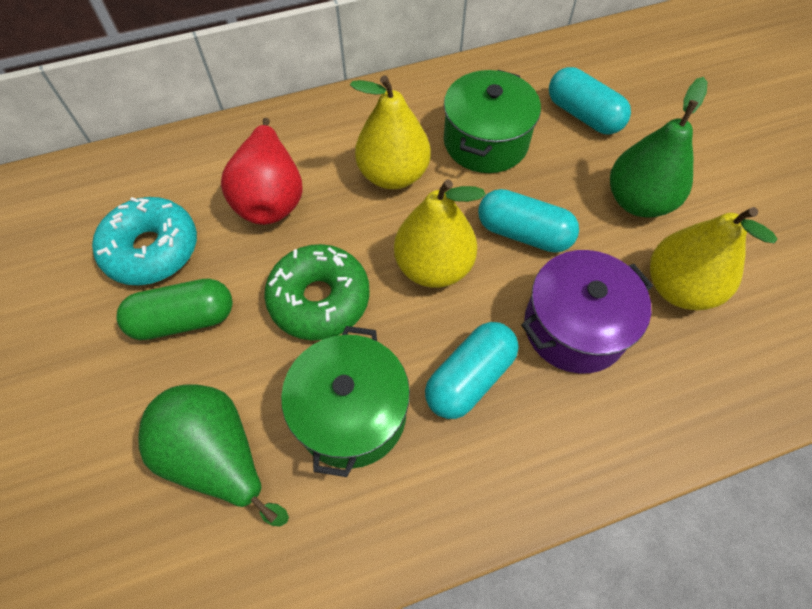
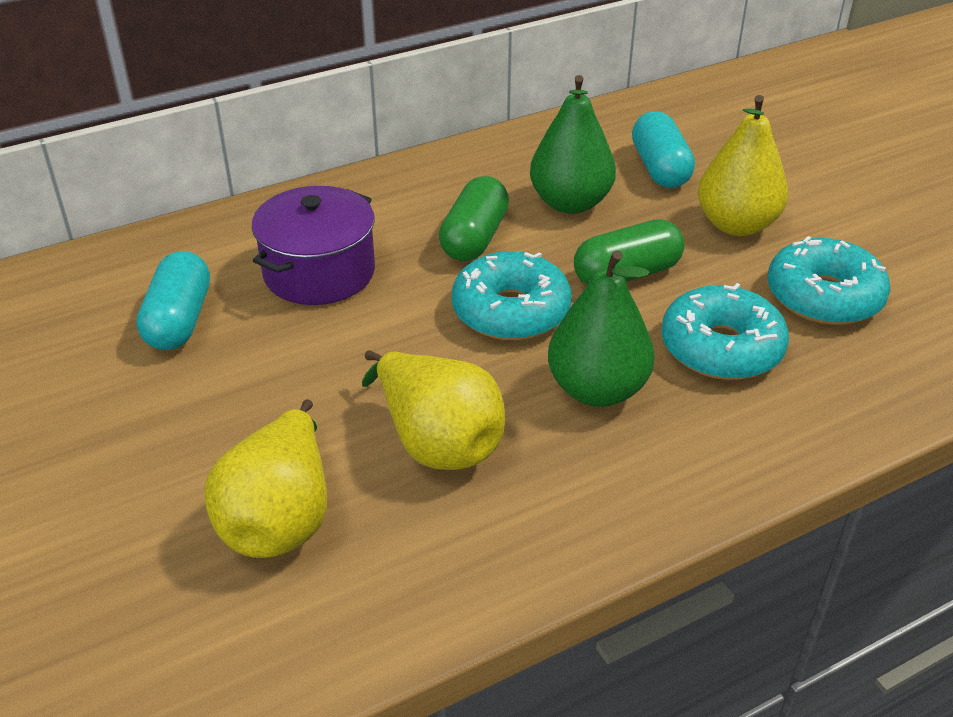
green capsule: 1 -> 2
green donut: 1 -> 0
green pot: 2 -> 0
red pear: 1 -> 0
turquoise capsule: 3 -> 2
turquoise donut: 1 -> 3

